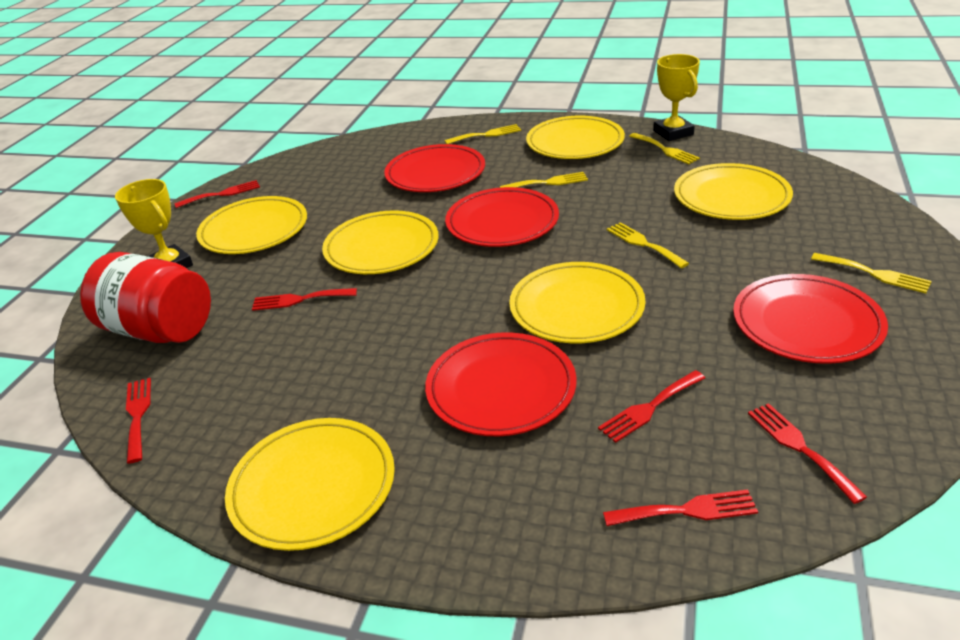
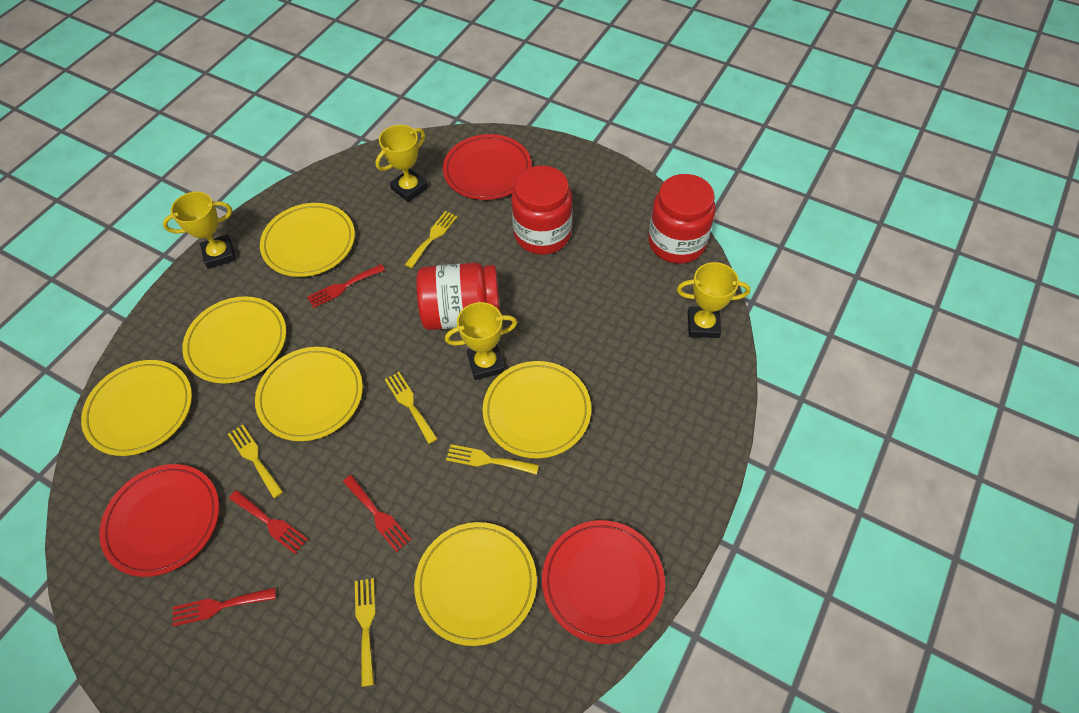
red fork: 6 -> 4
red jar: 1 -> 3
red plate: 4 -> 3
yellow trophy: 2 -> 4

